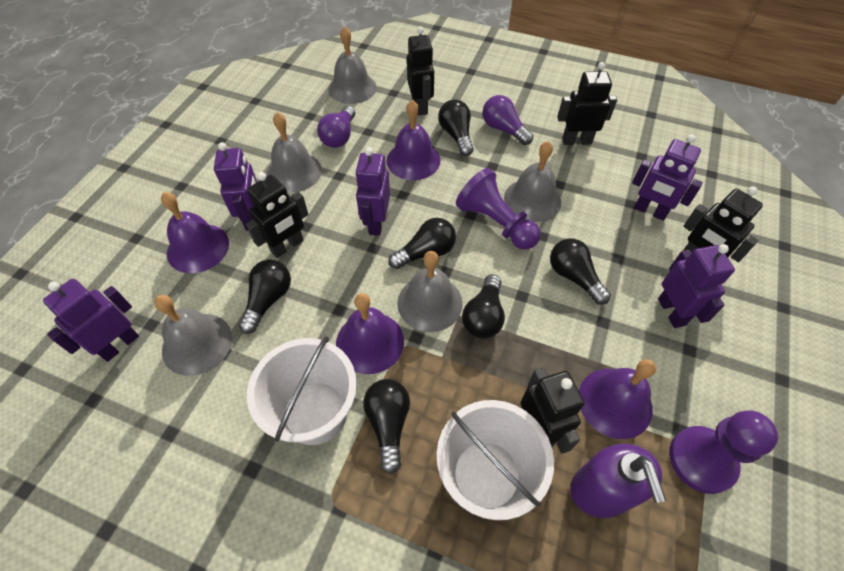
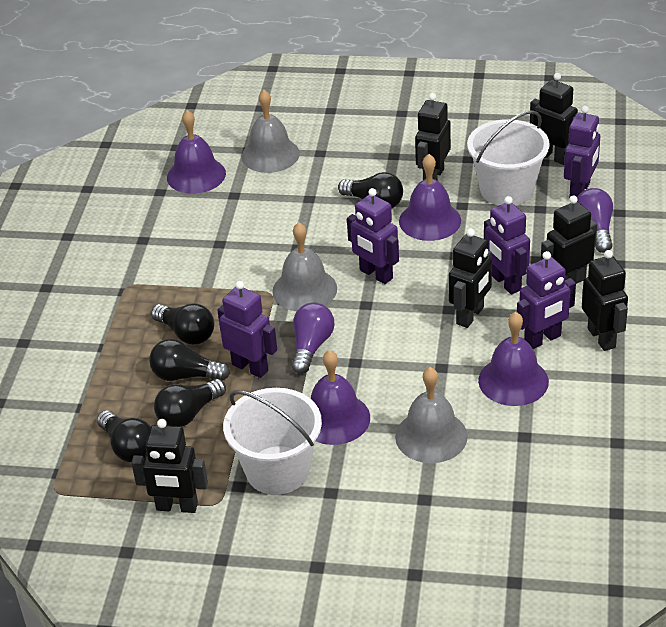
black light bulb: 6 -> 5
black robot: 5 -> 6
grey bell: 5 -> 3
purple pawn: 2 -> 0
purple soap dispenser: 1 -> 0

